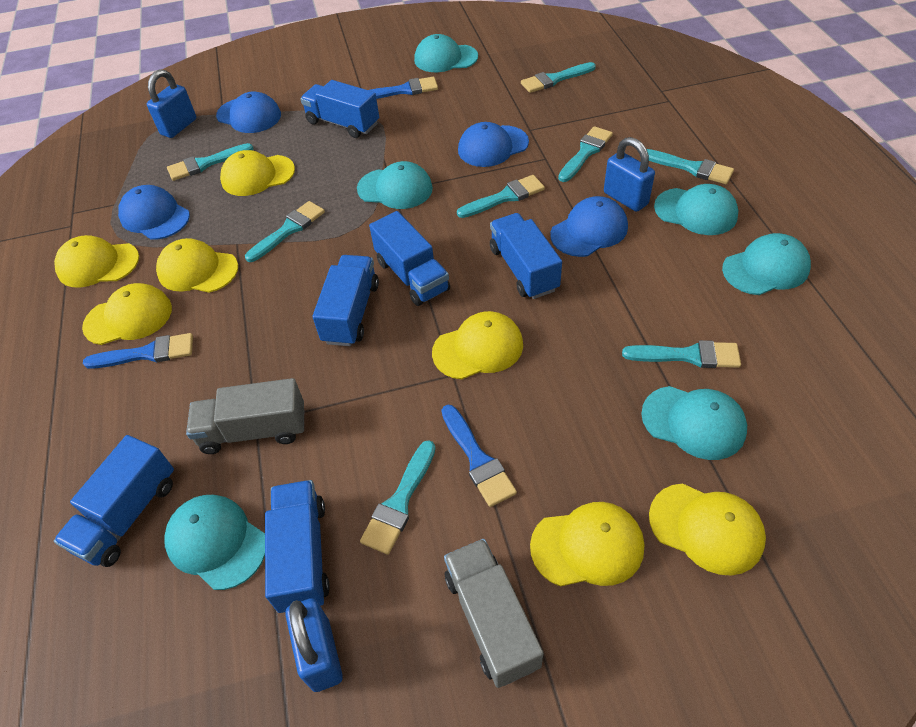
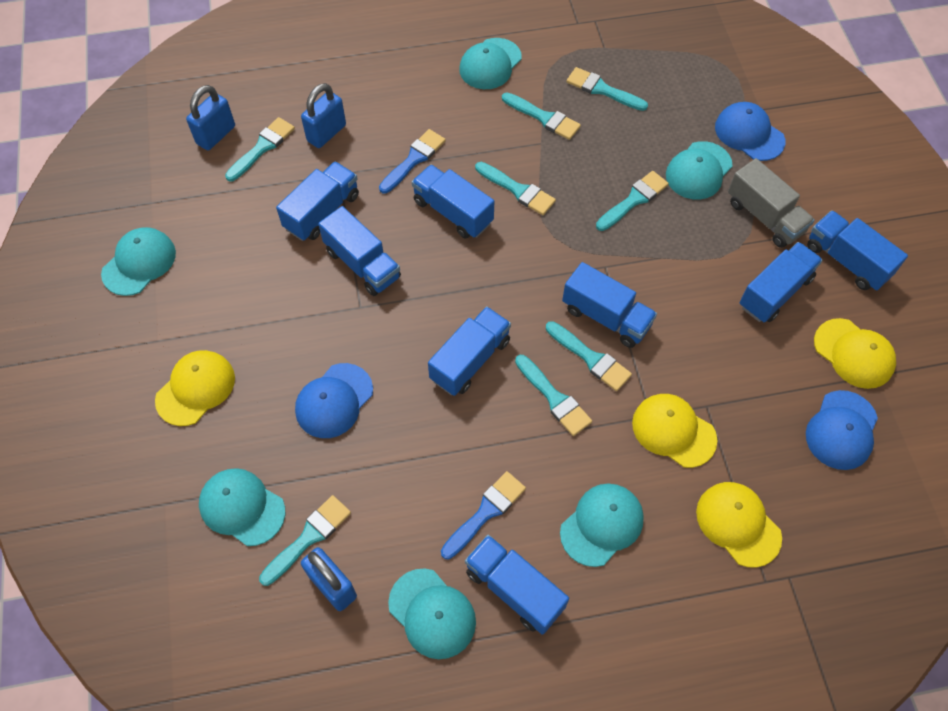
blue brush: 3 -> 2
blue cap: 4 -> 3
blue truck: 6 -> 8
grey truck: 2 -> 1
yellow cap: 7 -> 4

